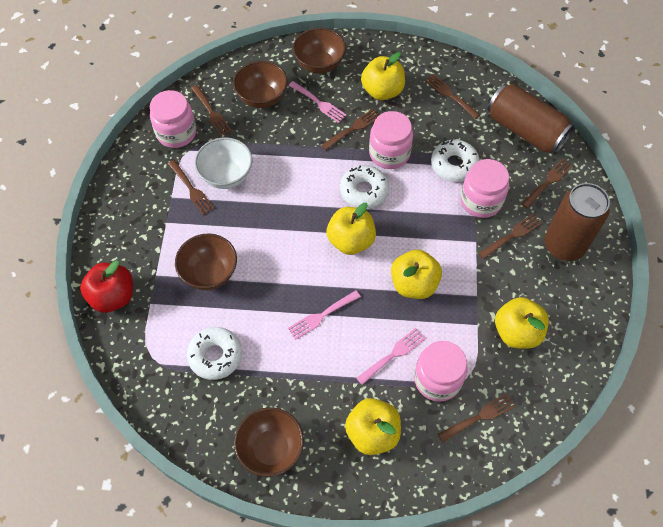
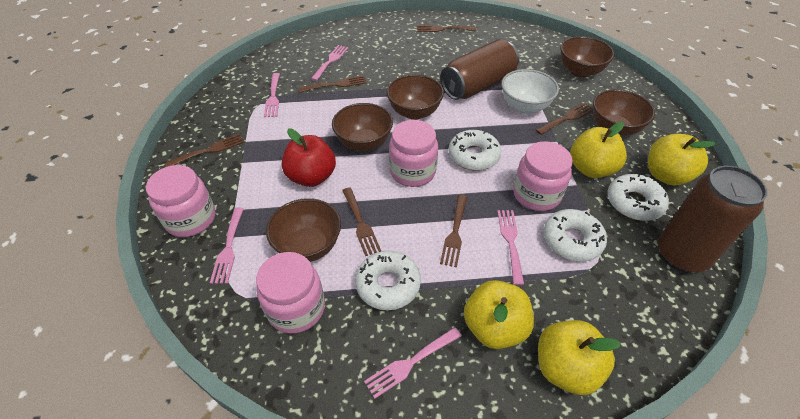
brown bowl: 4 -> 5
brown fork: 7 -> 6
pink fork: 3 -> 5
white donut: 3 -> 4
yellow apple: 5 -> 4

